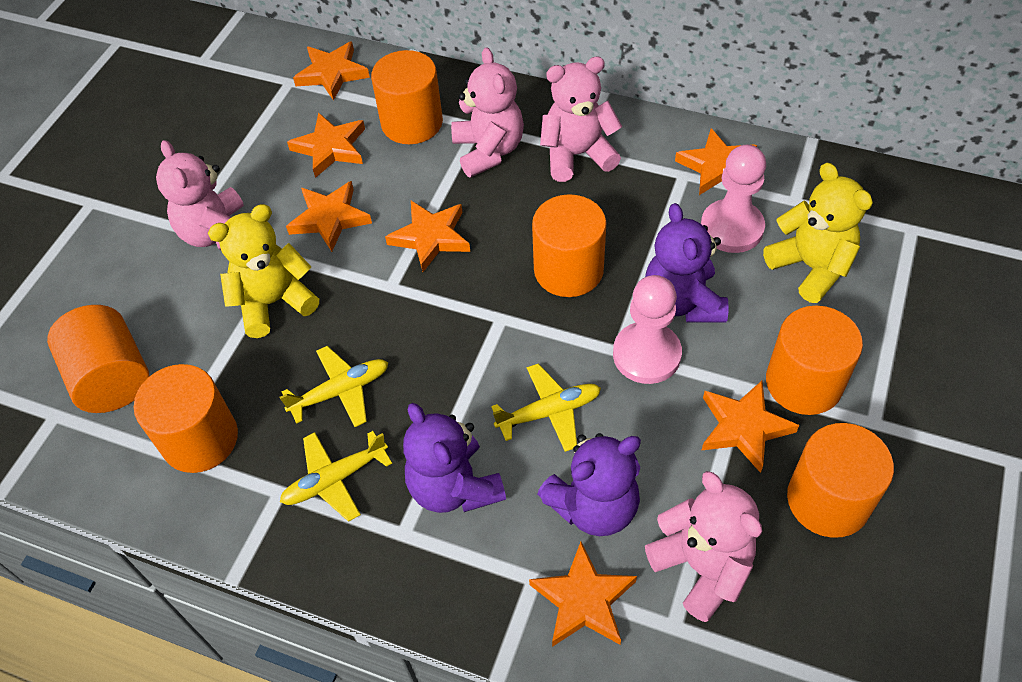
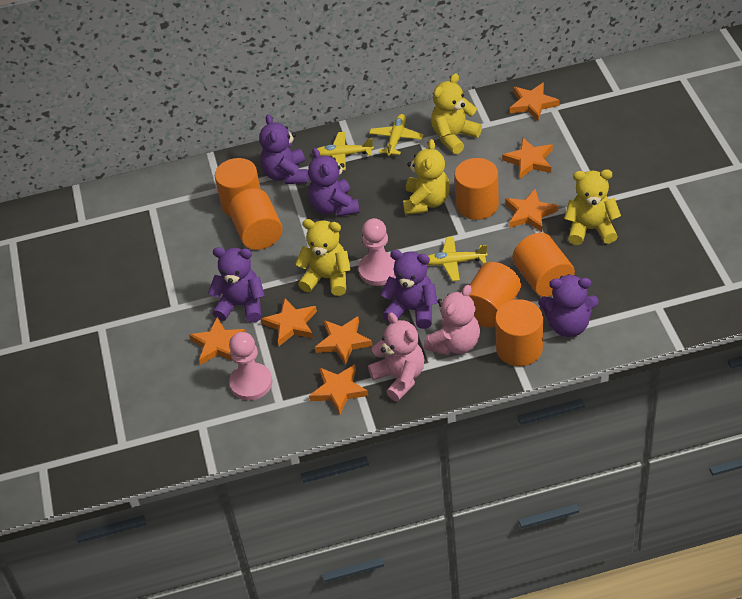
pink teddy bear: 4 -> 2
purple teddy bear: 3 -> 5
yellow teddy bear: 2 -> 4

